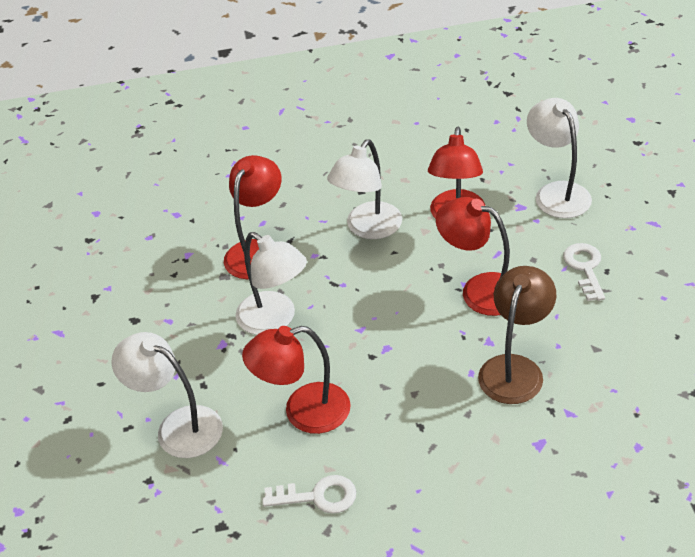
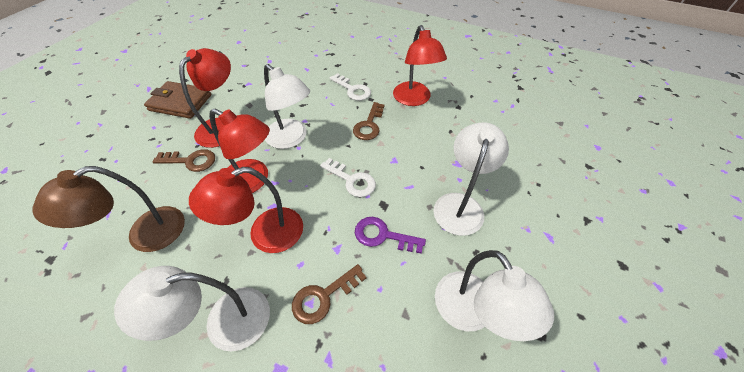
brown key: 0 -> 3
brown wallet: 0 -> 1
purple key: 0 -> 1

